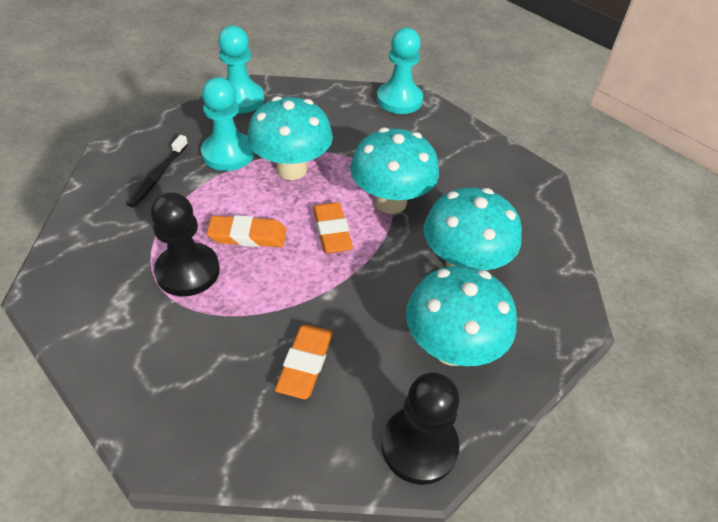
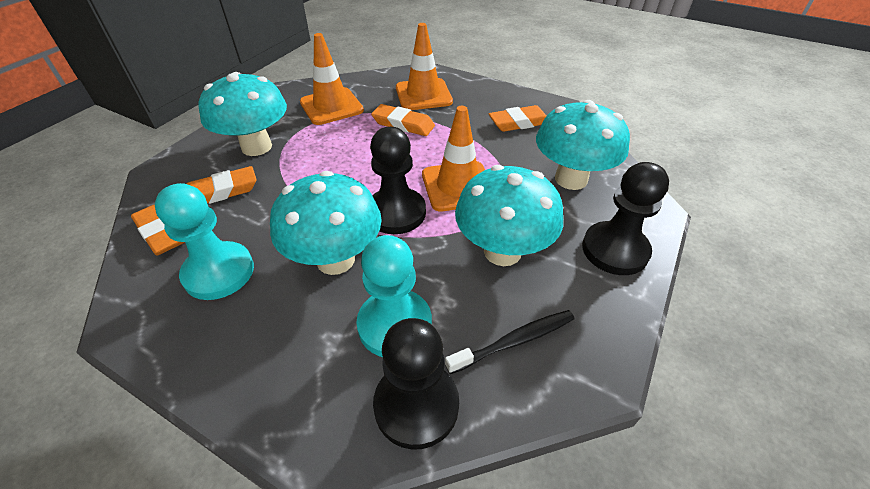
black pawn: 2 -> 3
orange eraser: 3 -> 4
orange traffic cone: 0 -> 3
turquoise pawn: 3 -> 2

